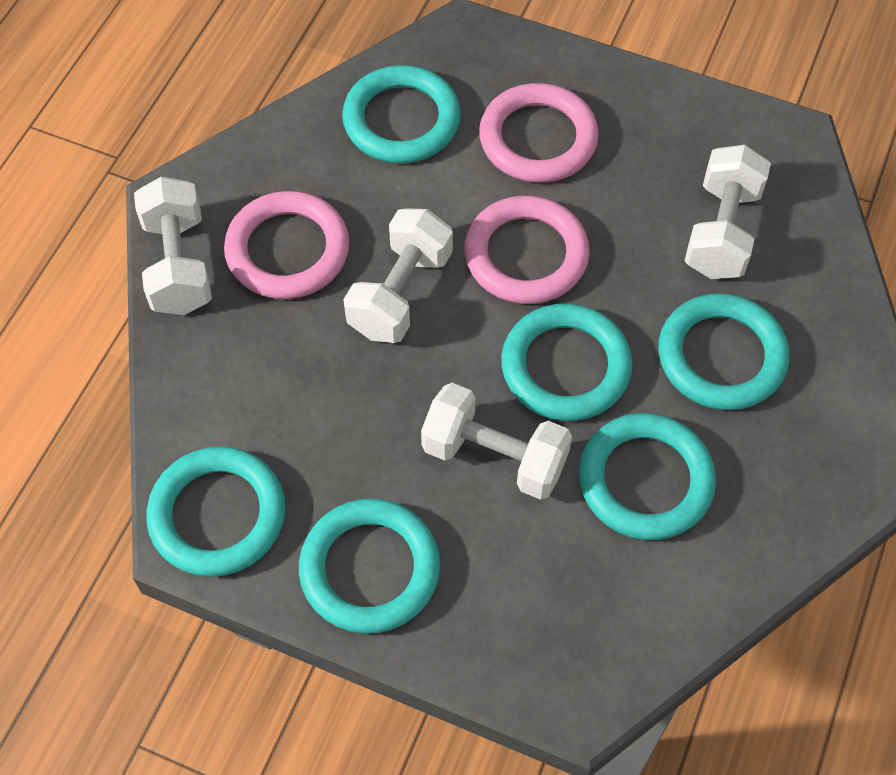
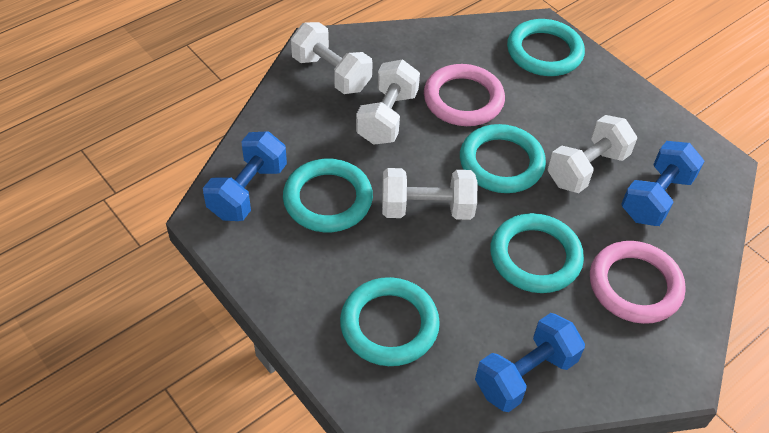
blue dumbbell: 0 -> 3
pink ring: 3 -> 2
turquoise ring: 6 -> 5

